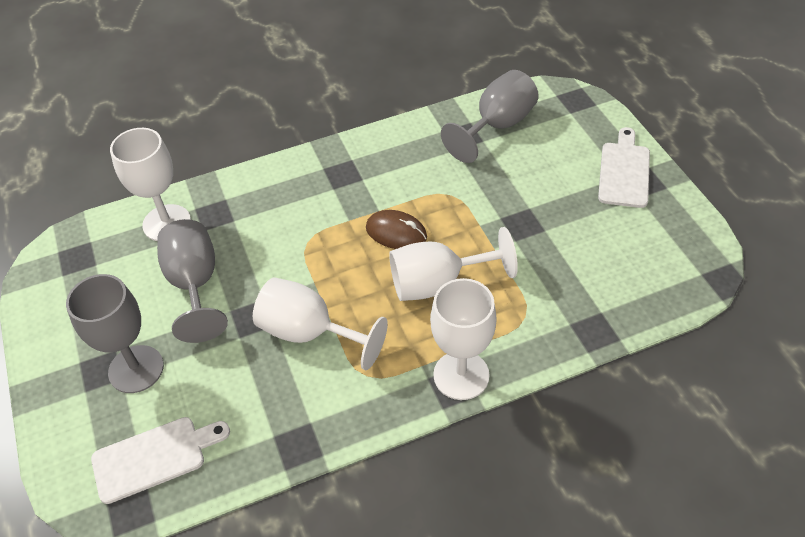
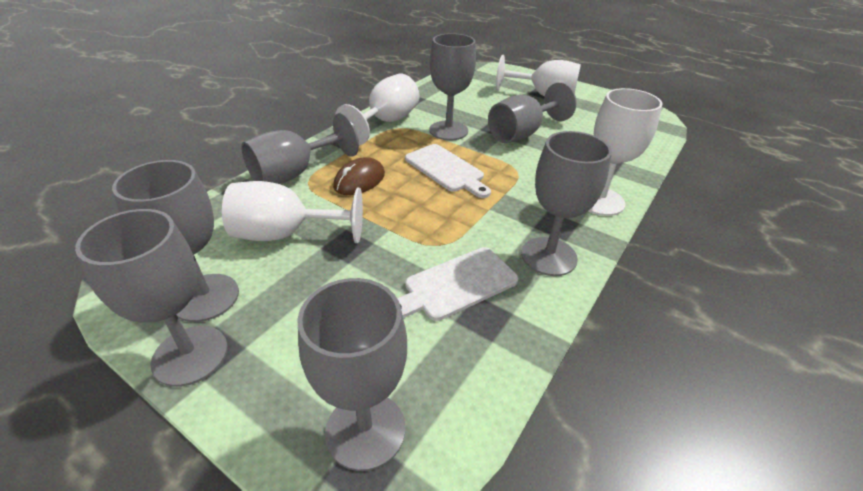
grey goblet: 3 -> 7

